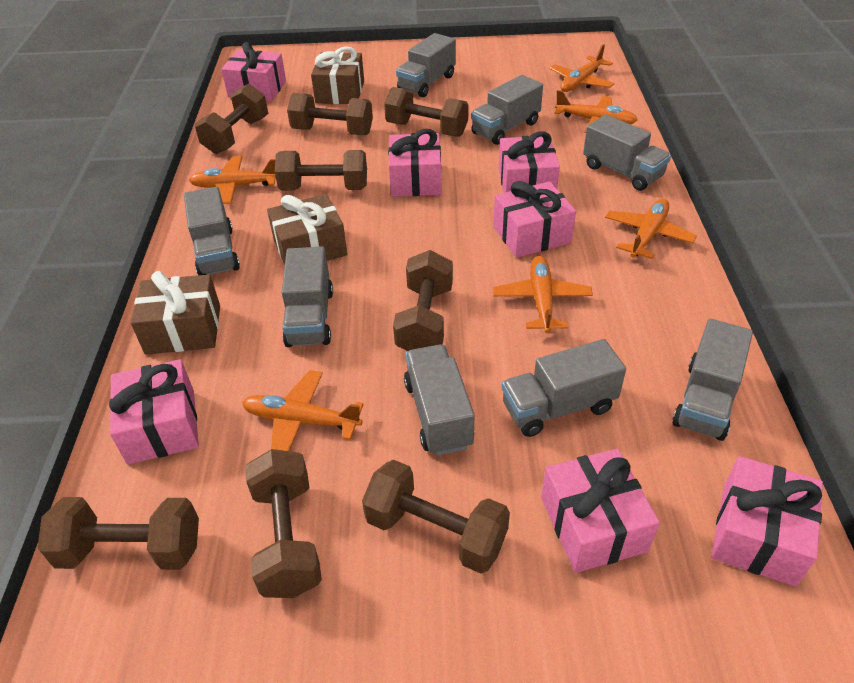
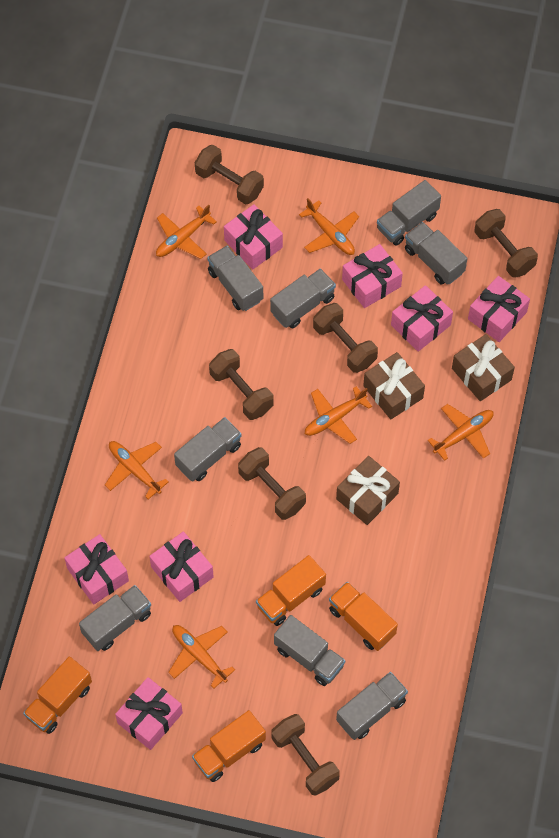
brown dumbbell: 8 -> 6
orange truck: 0 -> 4

